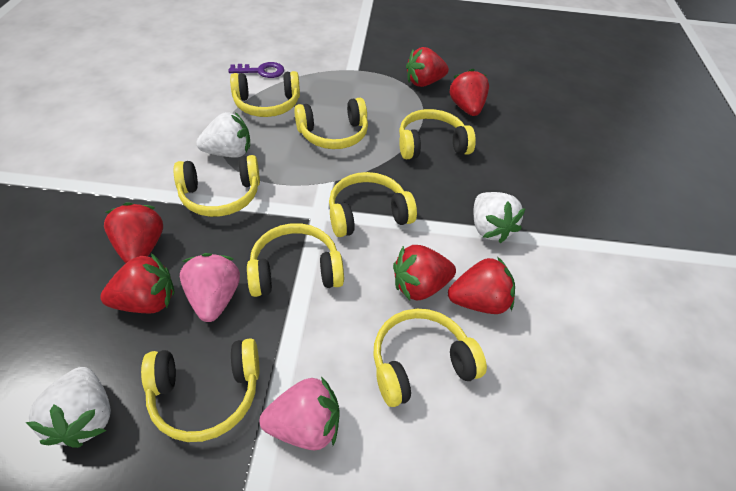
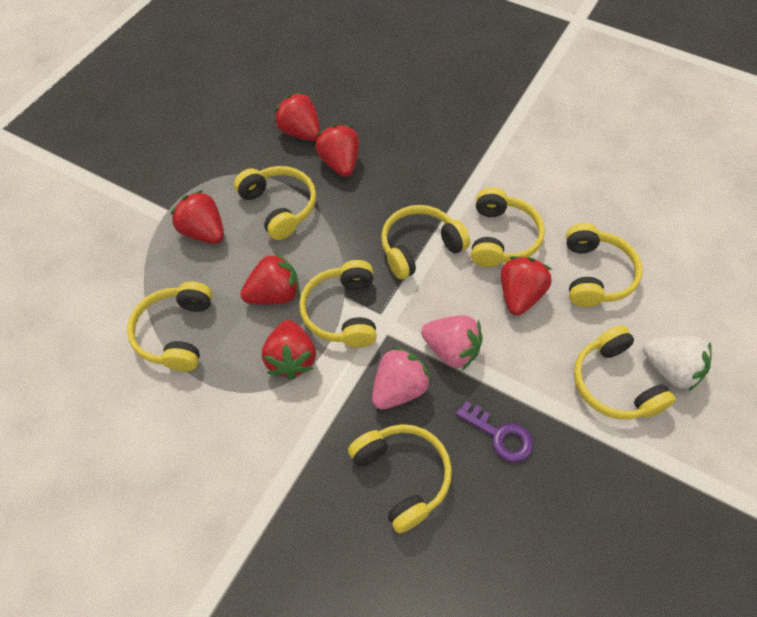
white strawberry: 3 -> 1

